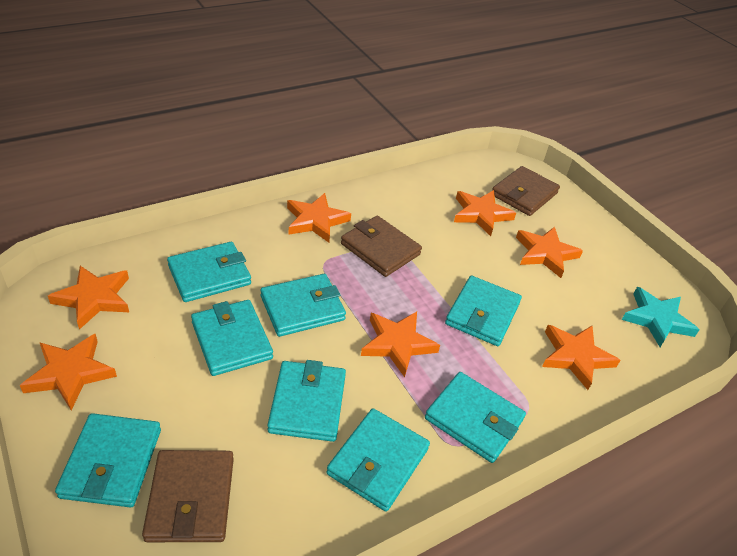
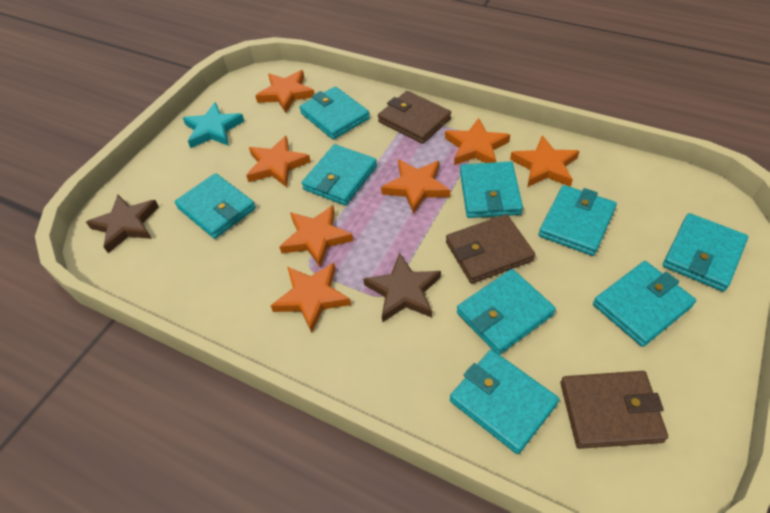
brown star: 0 -> 2
turquoise wallet: 8 -> 9

